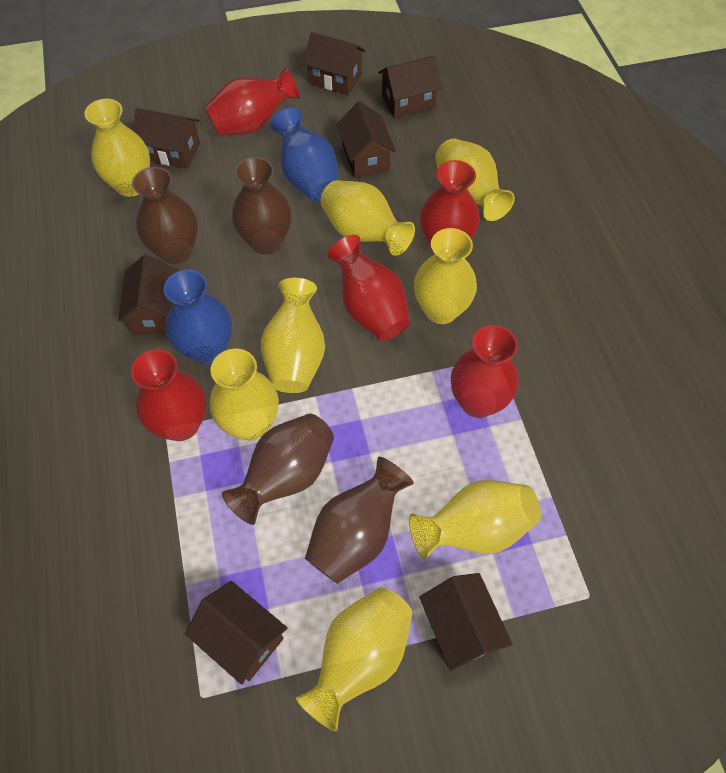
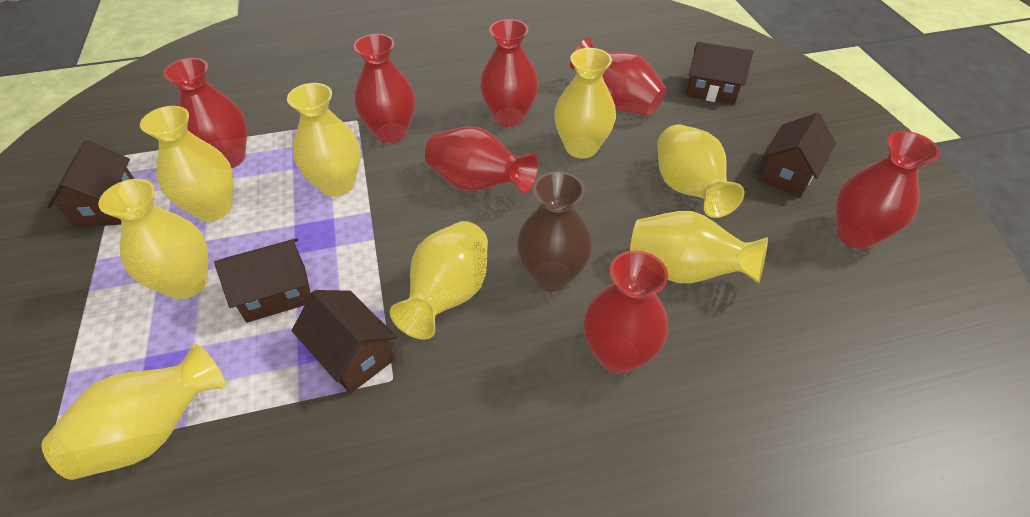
blue vase: 2 -> 0
brown house: 7 -> 5
brown vase: 4 -> 1
red vase: 5 -> 7

